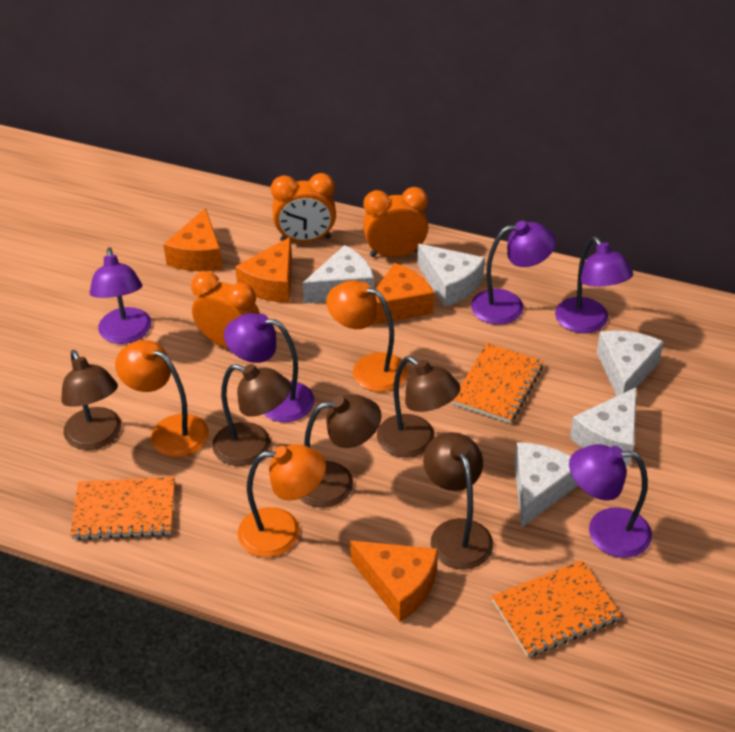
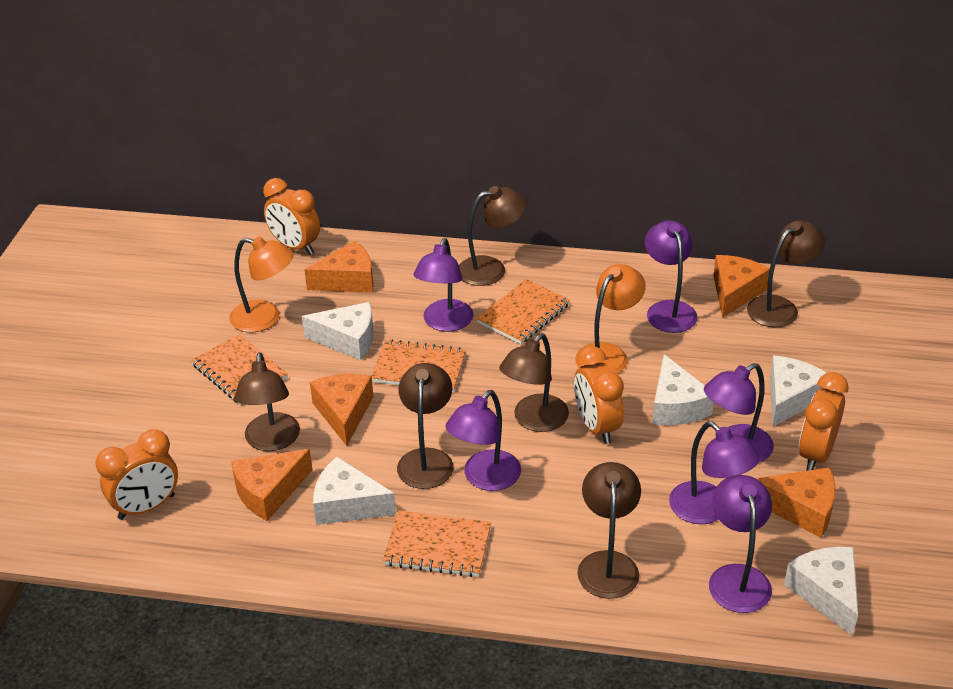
brown lamp: 5 -> 6
orange cheese: 4 -> 5
orange clock: 3 -> 4
orange lamp: 3 -> 2
orange notebook: 3 -> 4
purple lamp: 5 -> 6

